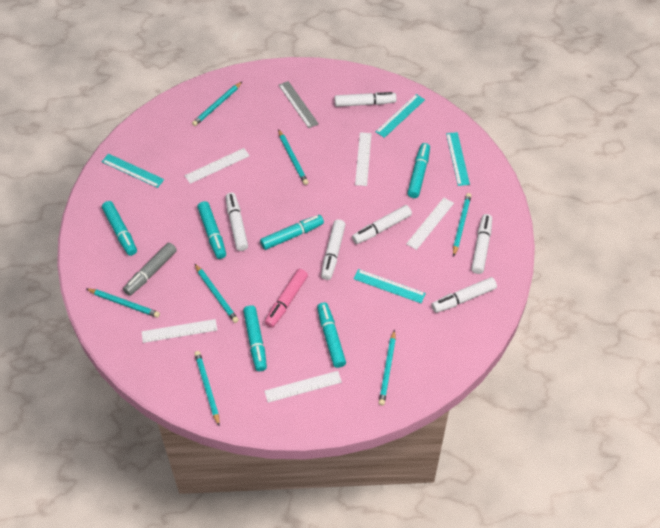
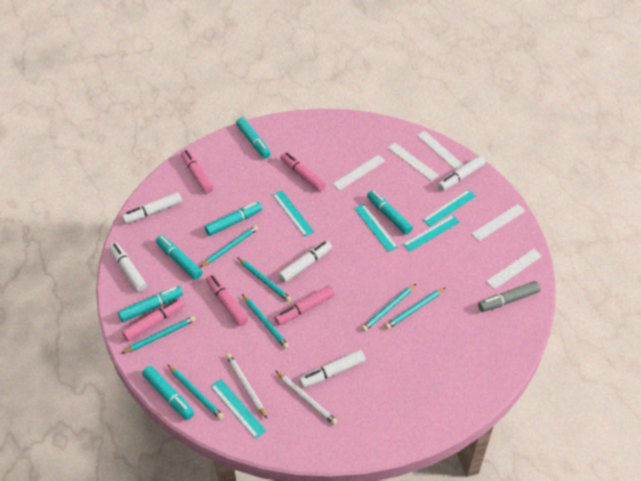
grey ruler: 1 -> 0
pink marker: 1 -> 5
turquoise ruler: 4 -> 5
white marker: 6 -> 5
white pencil: 0 -> 2

